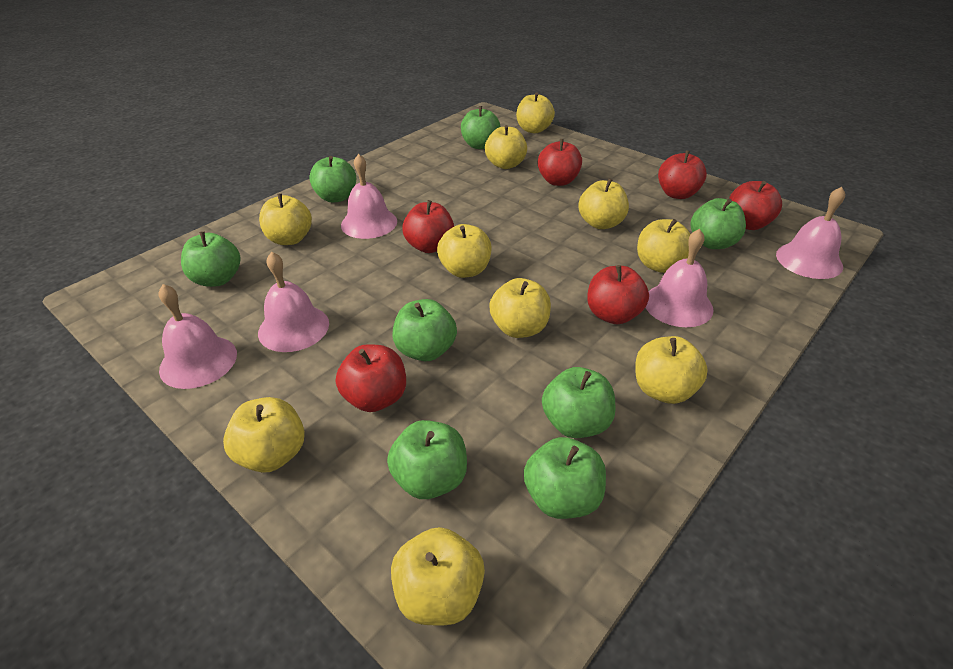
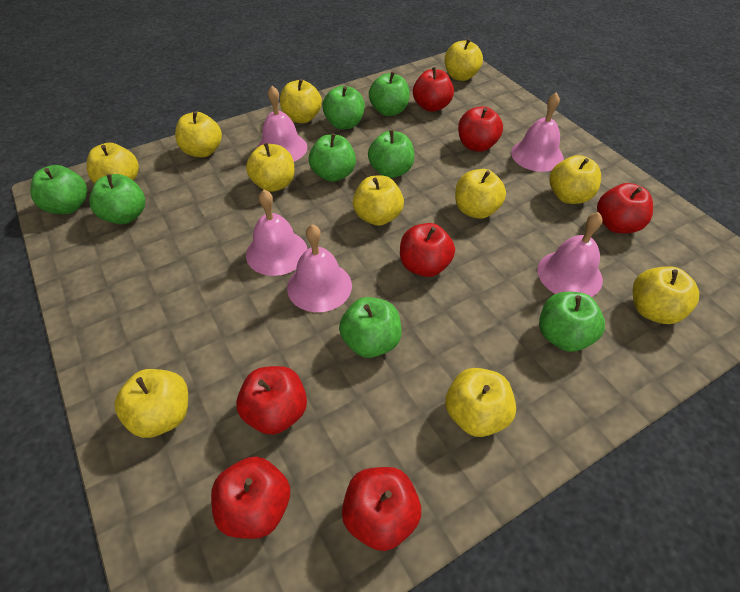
red apple: 6 -> 7
yellow apple: 10 -> 11

